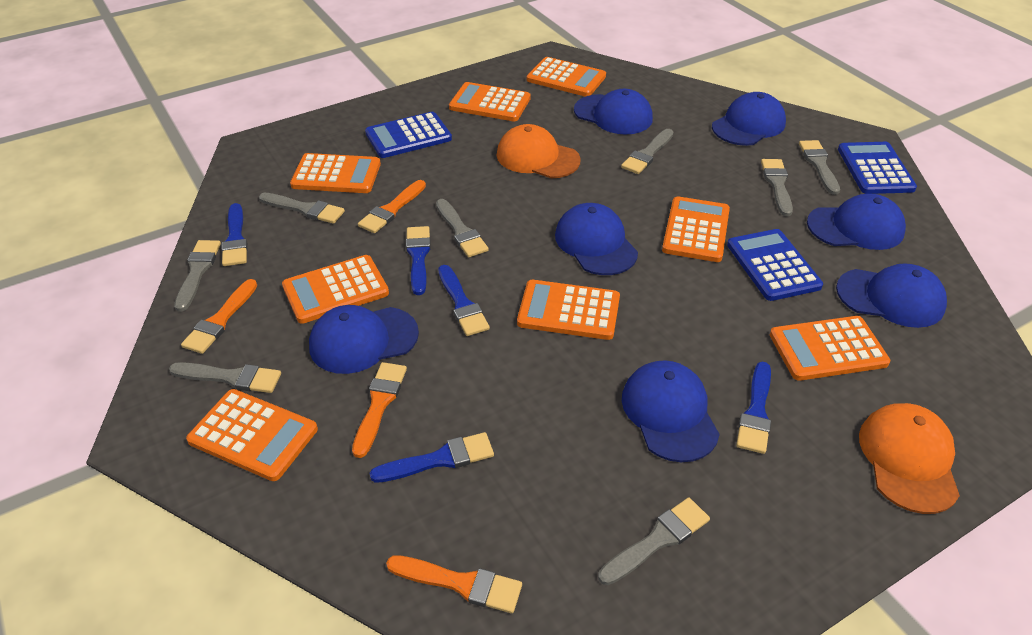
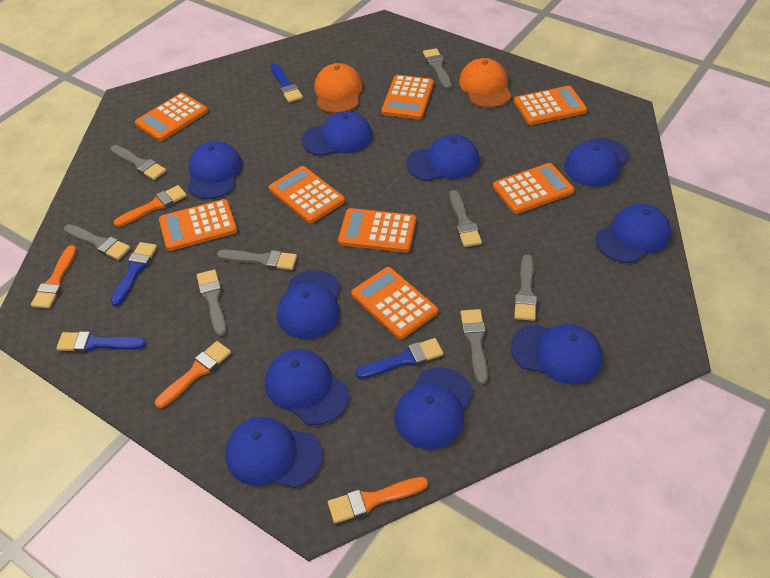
blue brush: 5 -> 4
blue calculator: 3 -> 0
blue cap: 7 -> 10

